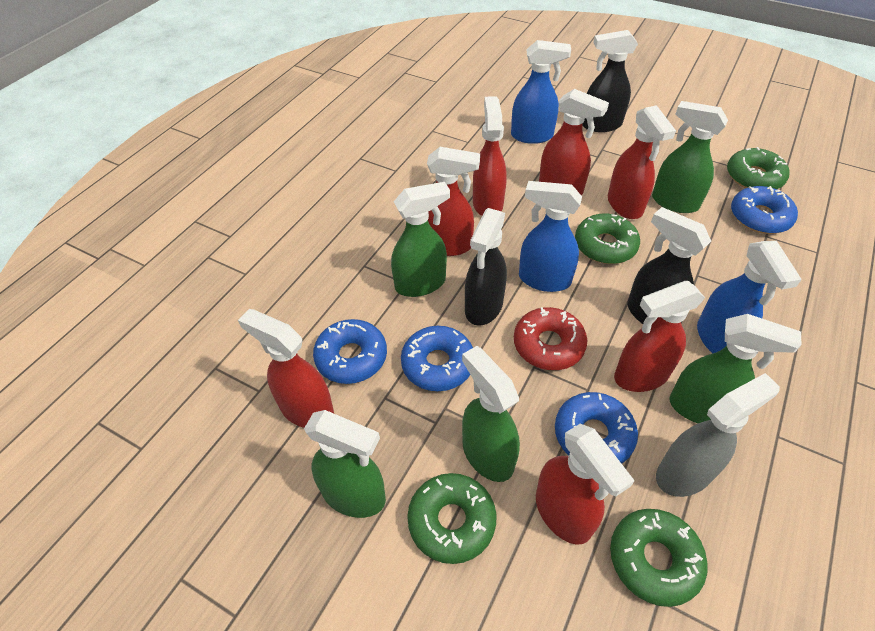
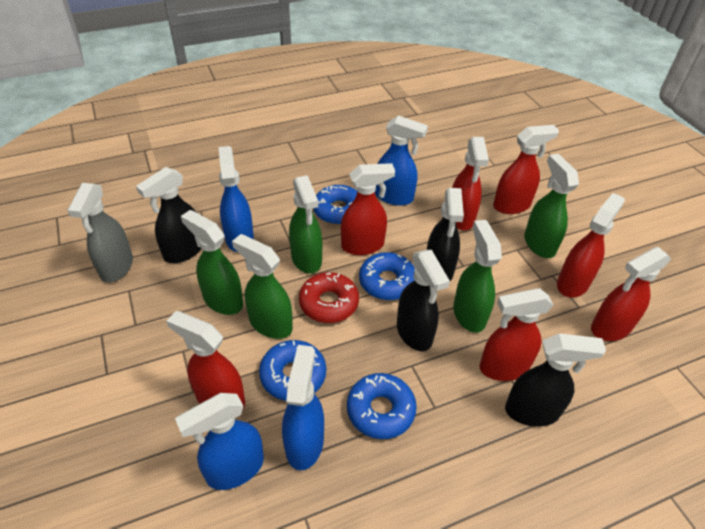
black spray bottle: 3 -> 4
blue spray bottle: 3 -> 4
green donut: 4 -> 0

